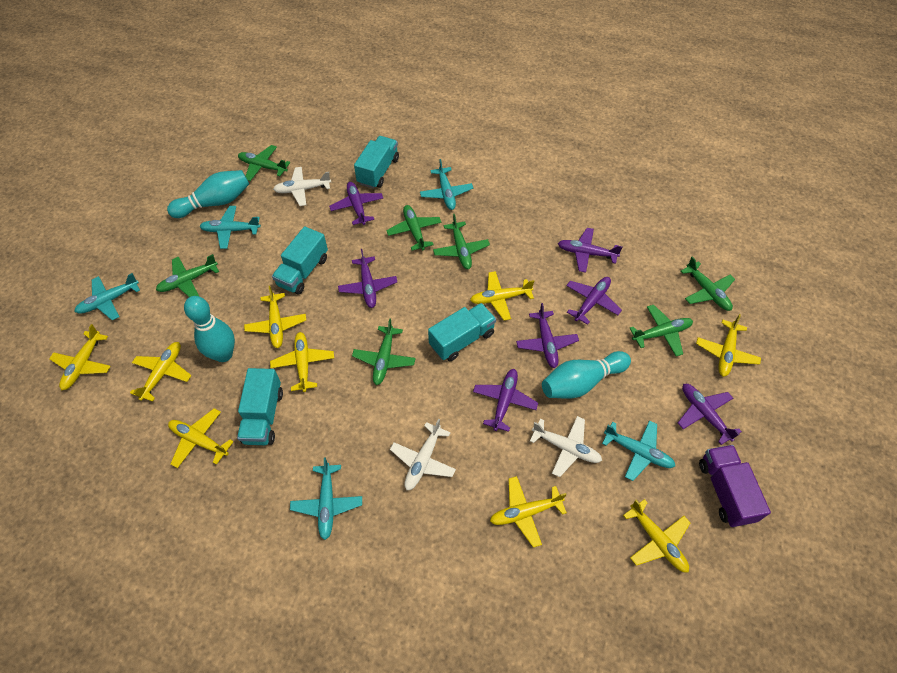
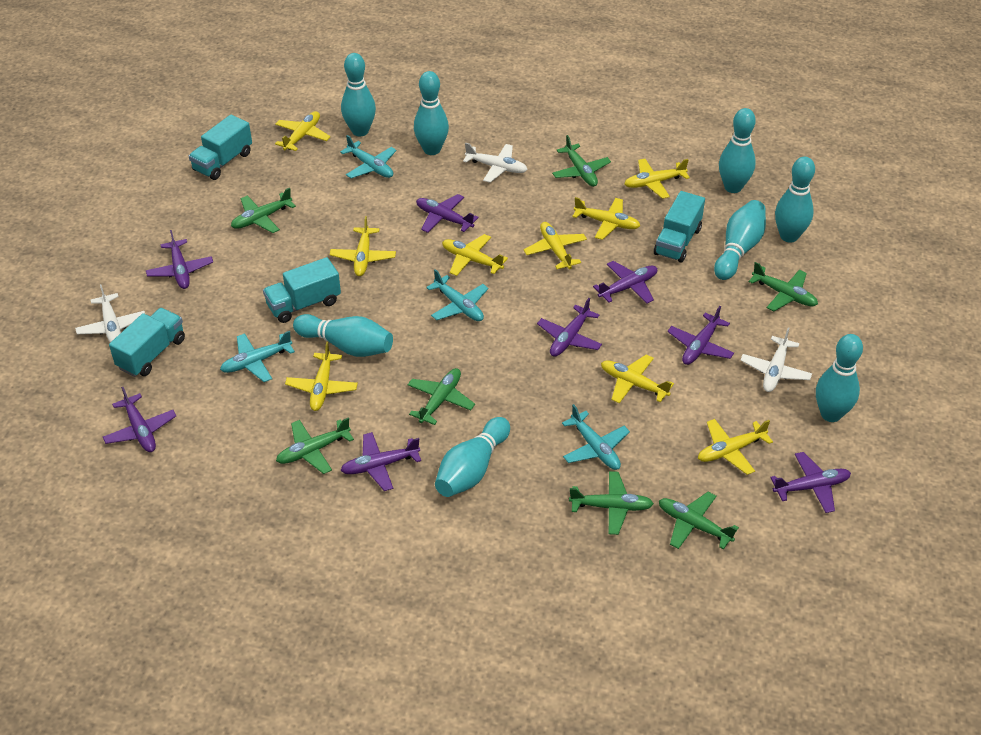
purple plane: 7 -> 8
purple truck: 1 -> 0
turquoise bowling pin: 3 -> 8
turquoise plane: 5 -> 4

